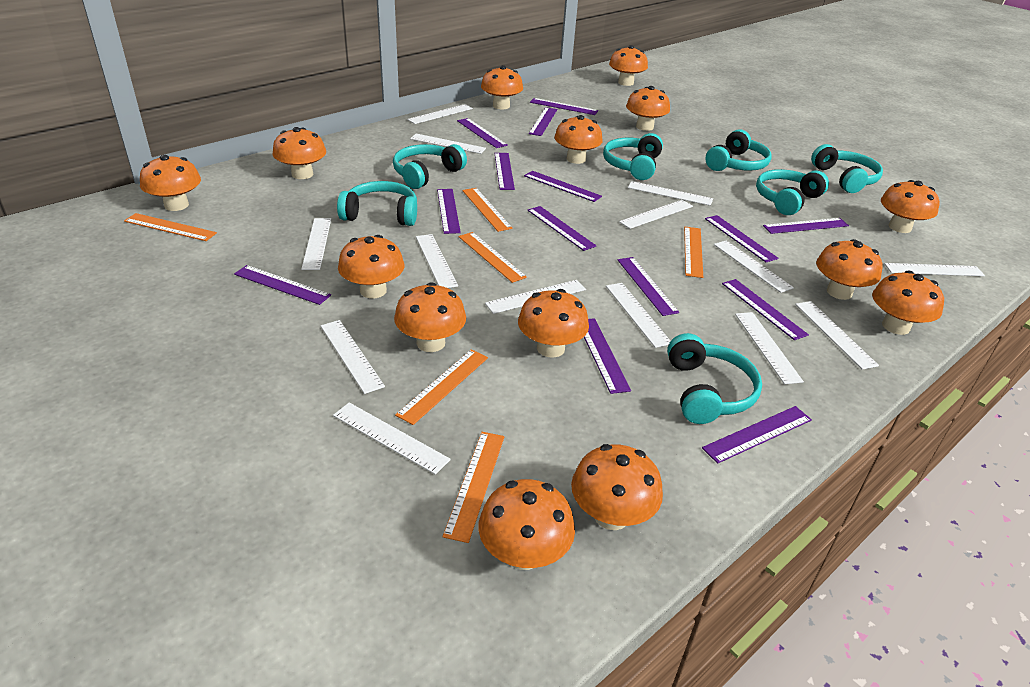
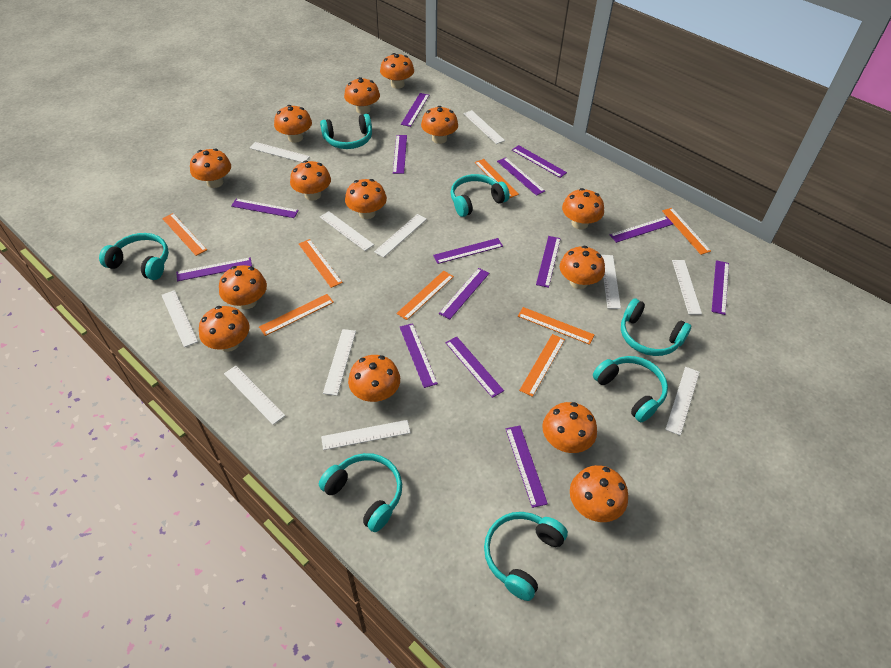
orange ruler: 6 -> 8
white ruler: 14 -> 11

